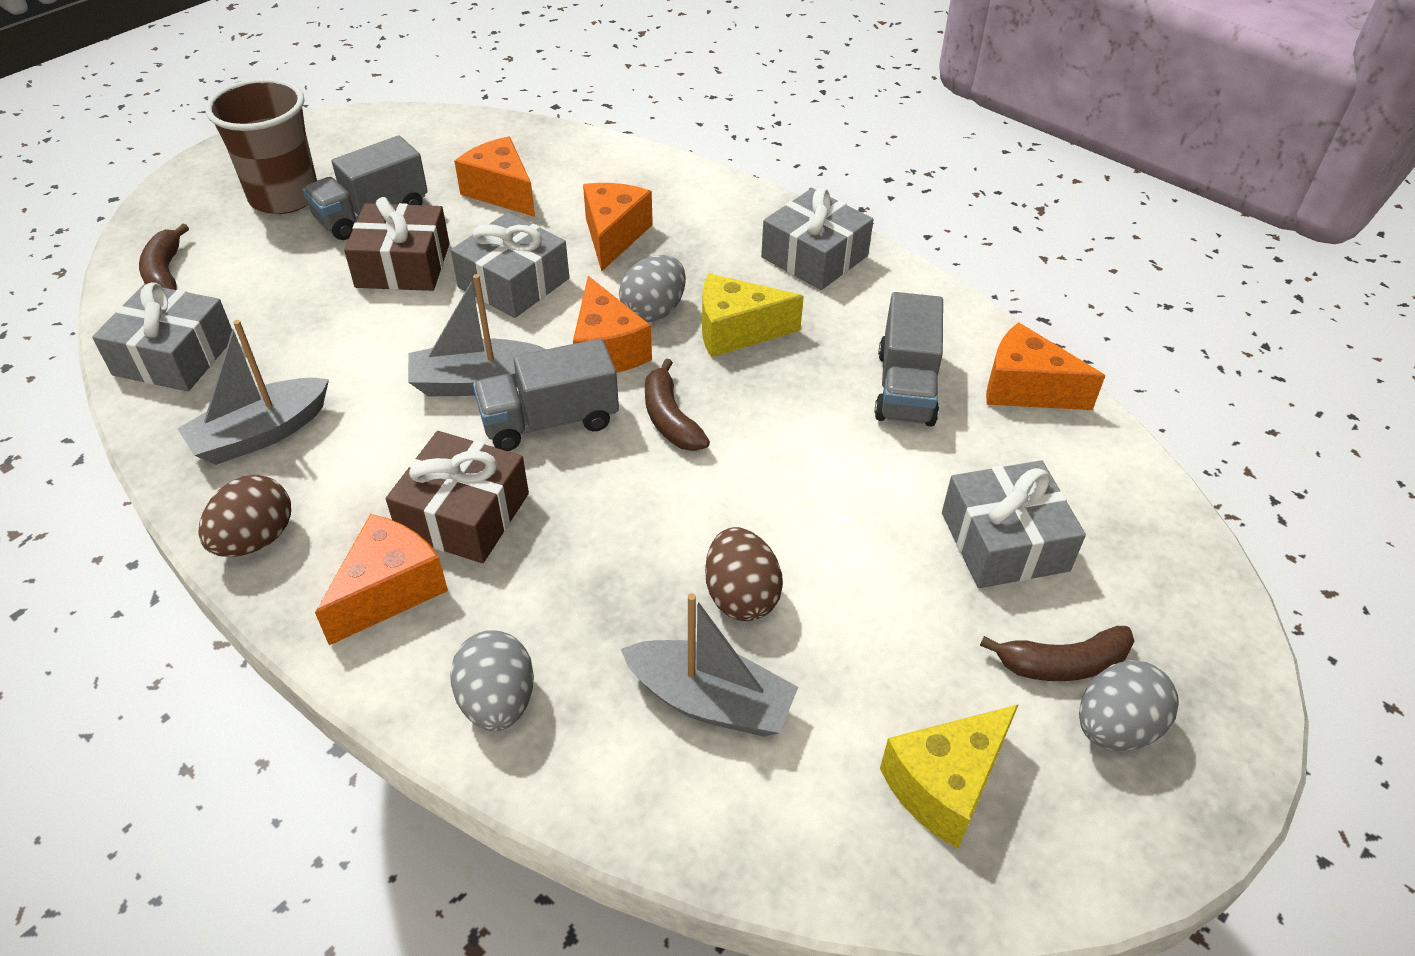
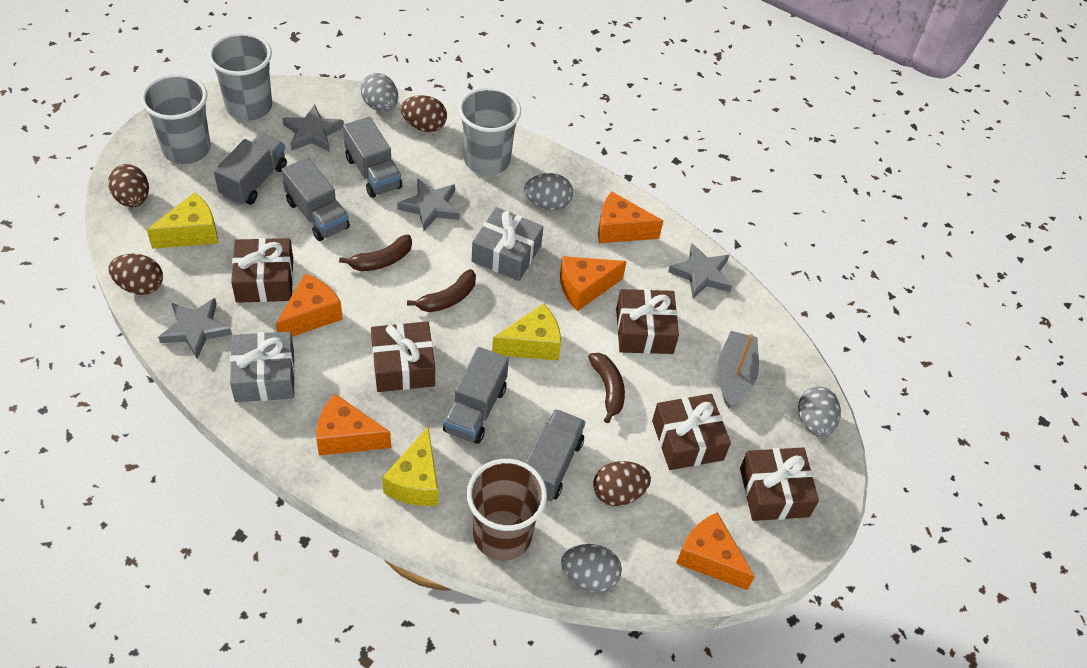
brown egg: 2 -> 4
brown gift: 2 -> 5
grey boat: 3 -> 1
grey cup: 0 -> 3
grey egg: 3 -> 4
grey gift: 4 -> 2
grey star: 0 -> 4
grey truck: 3 -> 5
yellow cheese: 2 -> 3

